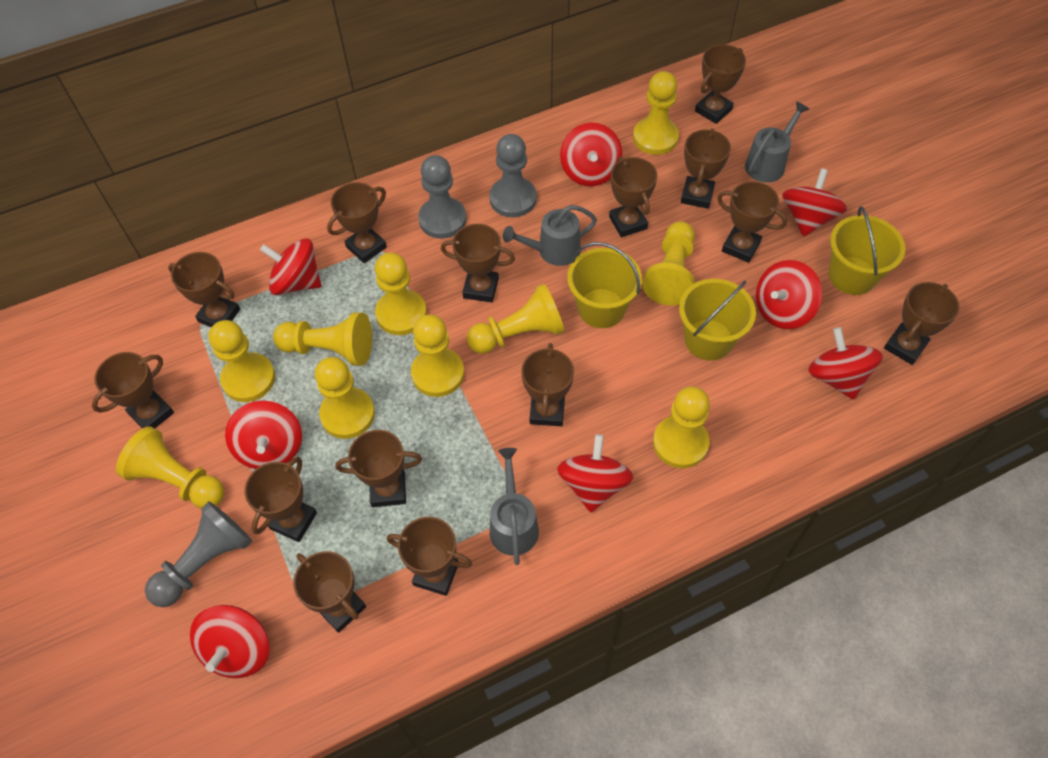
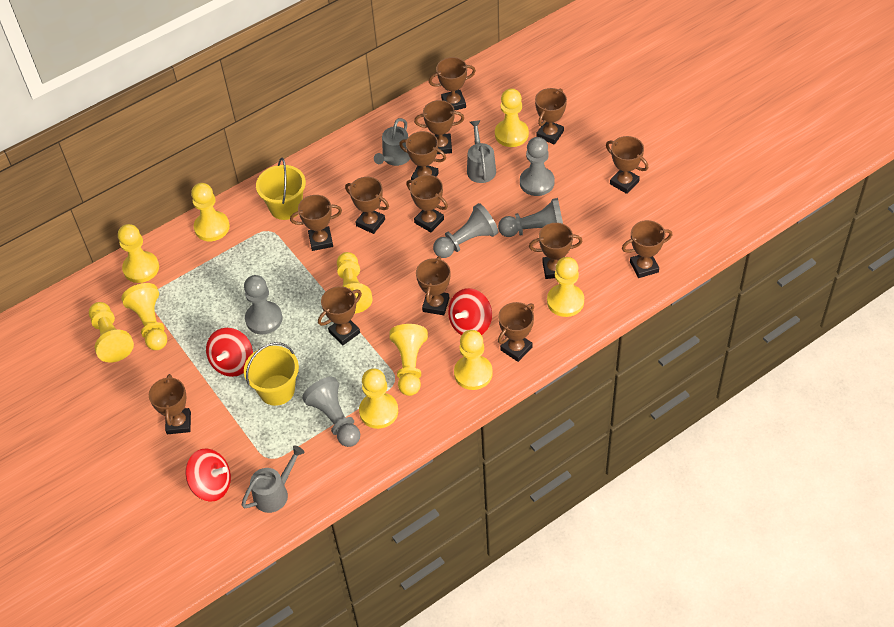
grey pawn: 3 -> 5
red spinning top: 8 -> 3
yellow bucket: 3 -> 2

